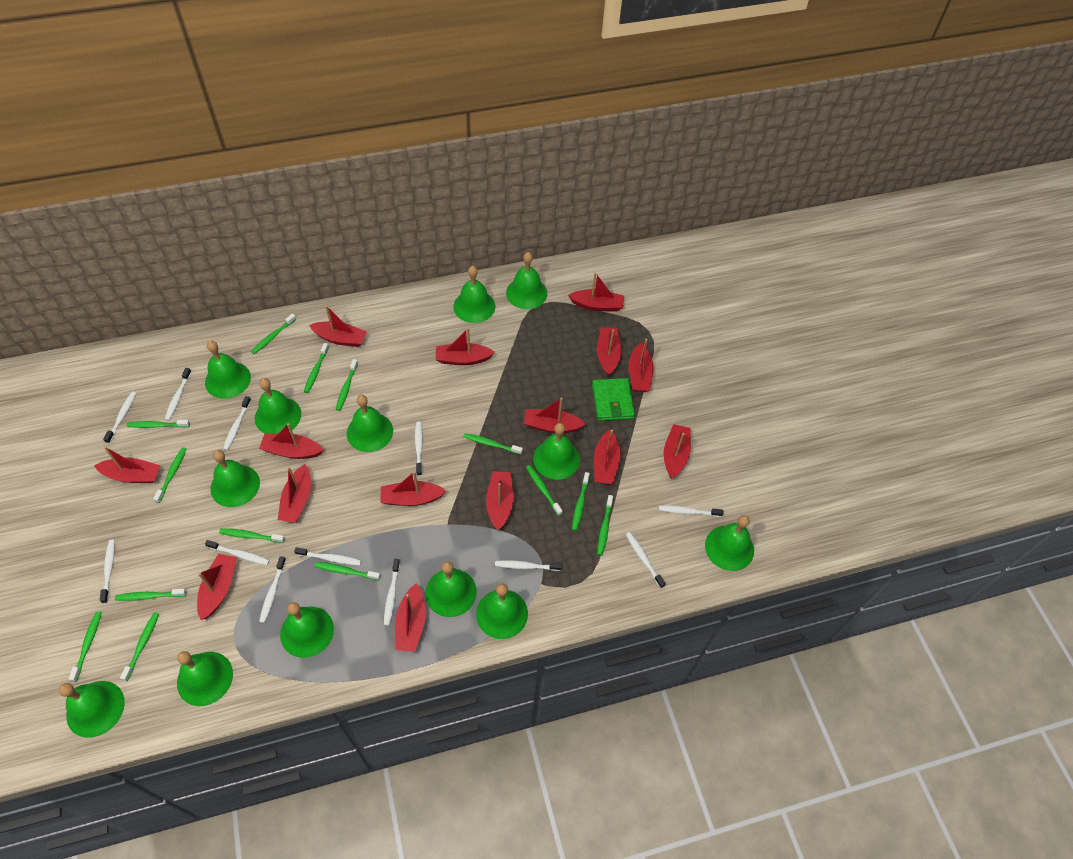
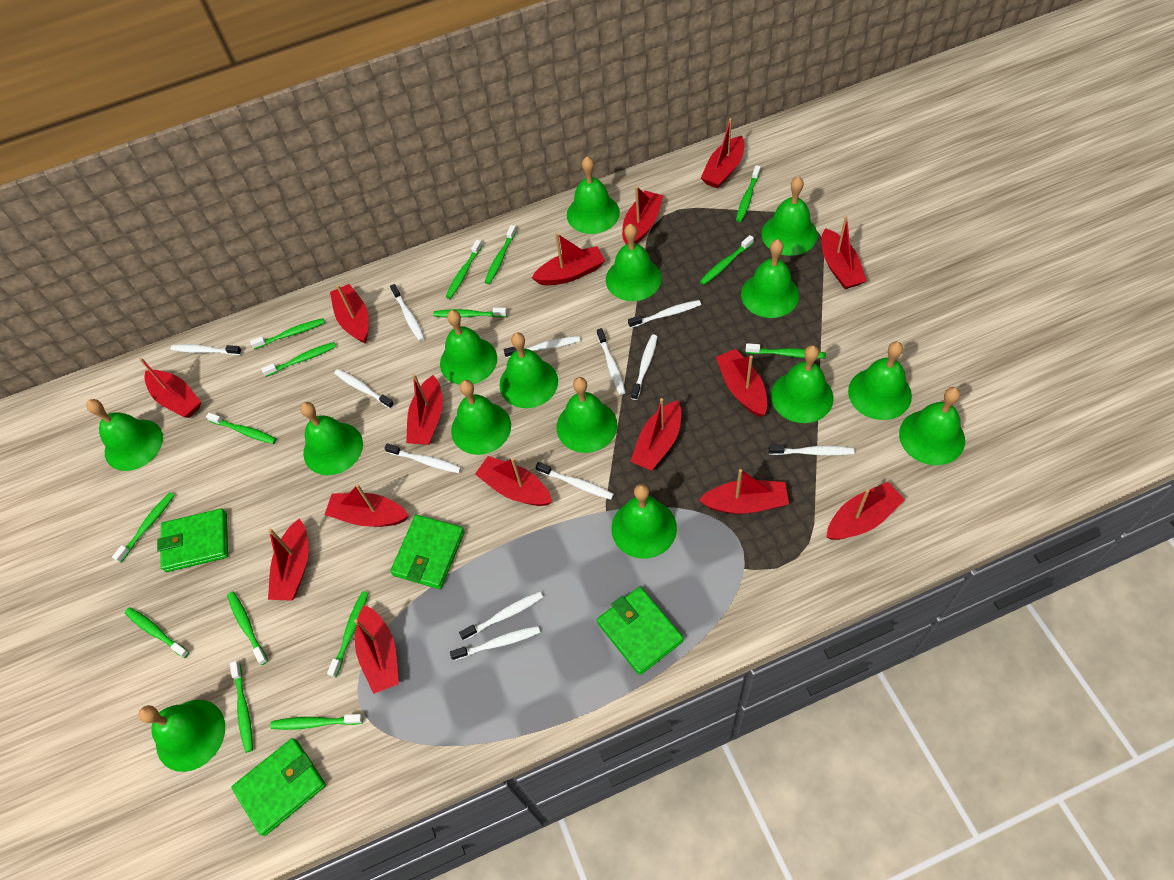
green bell: 13 -> 15
green toothbrush: 14 -> 15
green wallet: 1 -> 4

